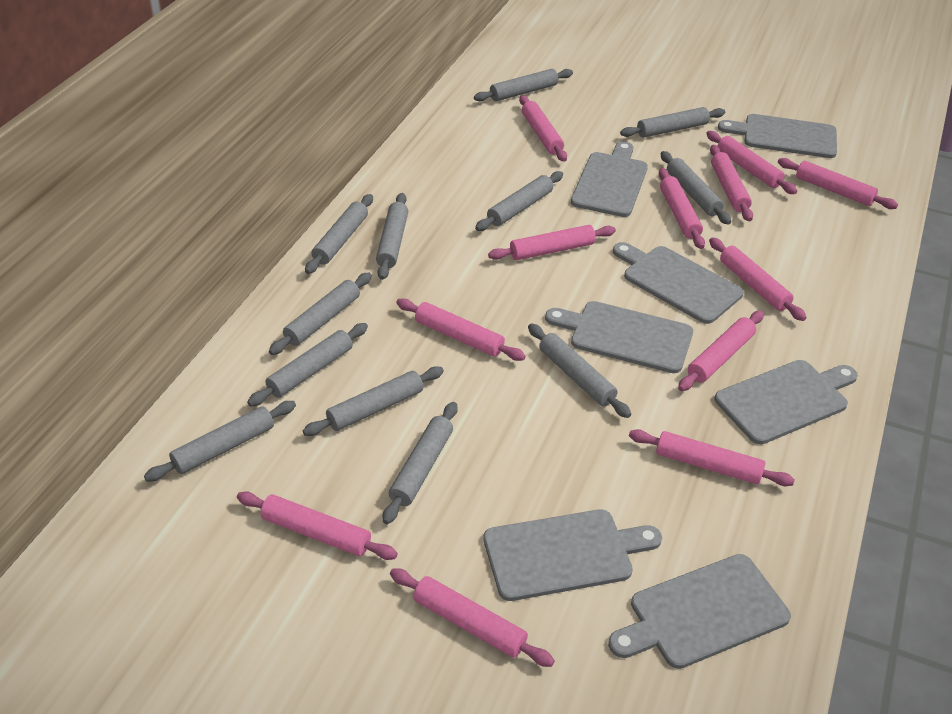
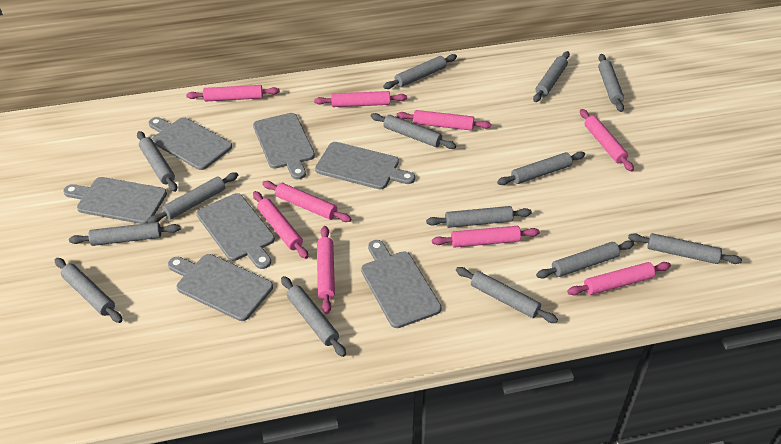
grey rolling pin: 12 -> 14
pink rolling pin: 12 -> 9

